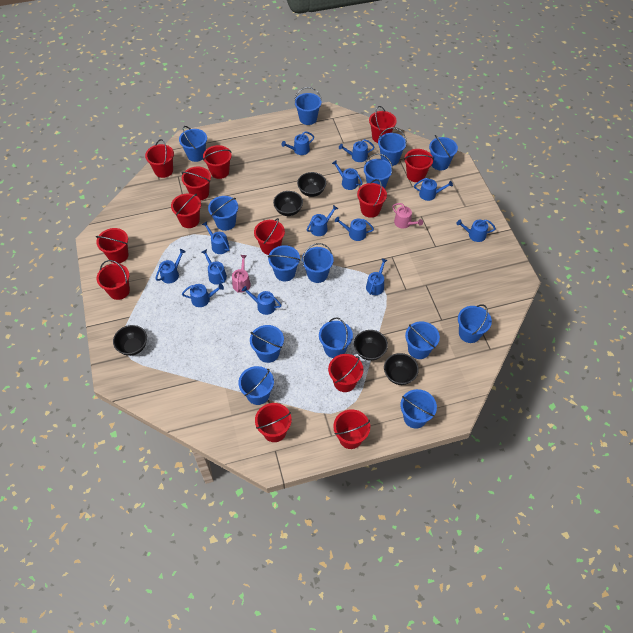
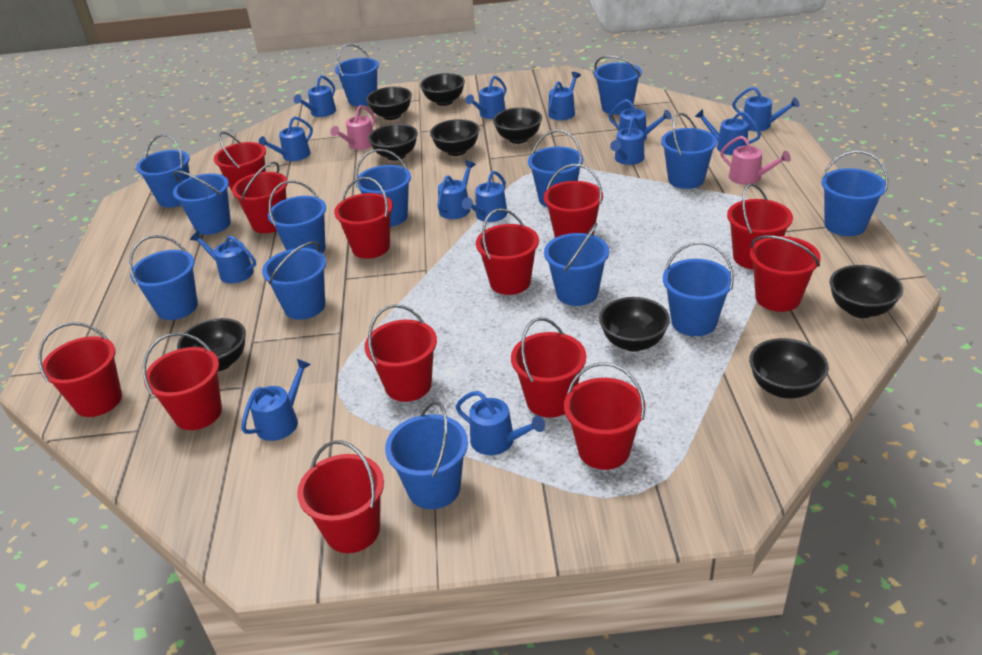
black bowl: 5 -> 9

